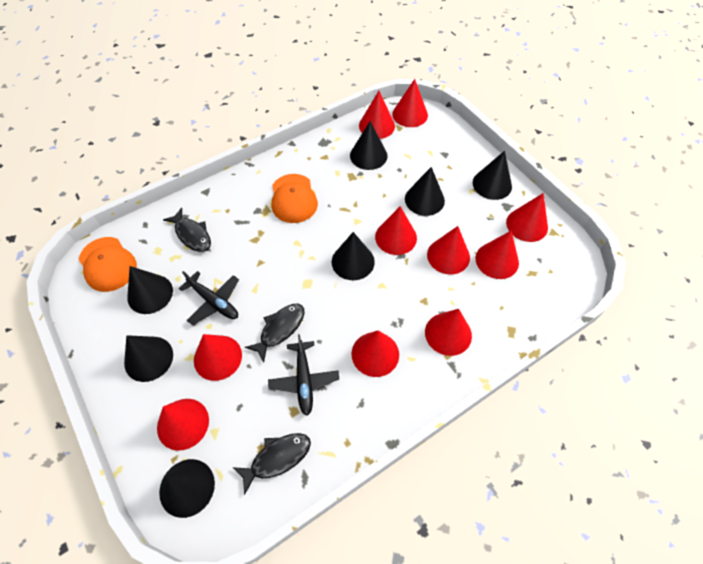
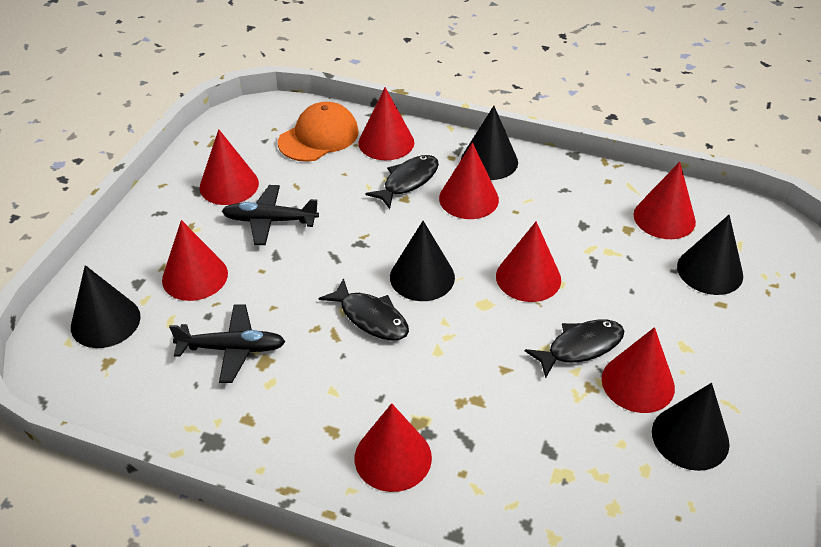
black cone: 7 -> 5
orange cap: 2 -> 1
red cone: 10 -> 8

